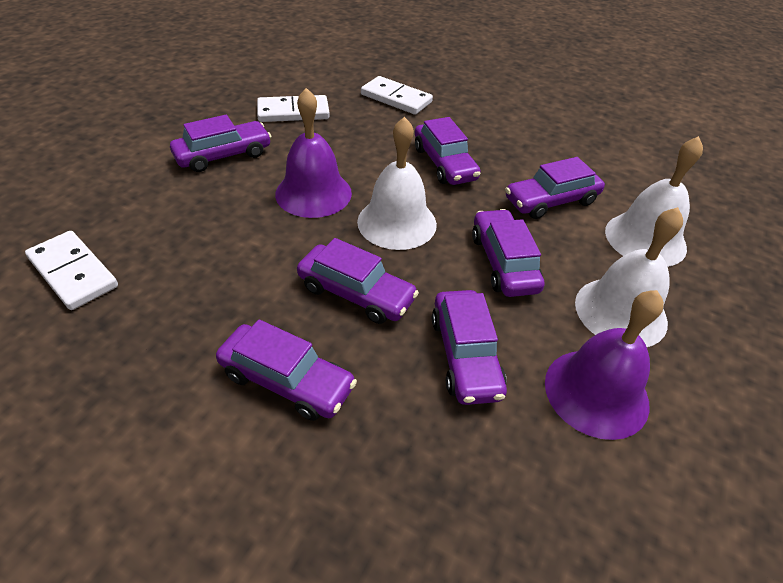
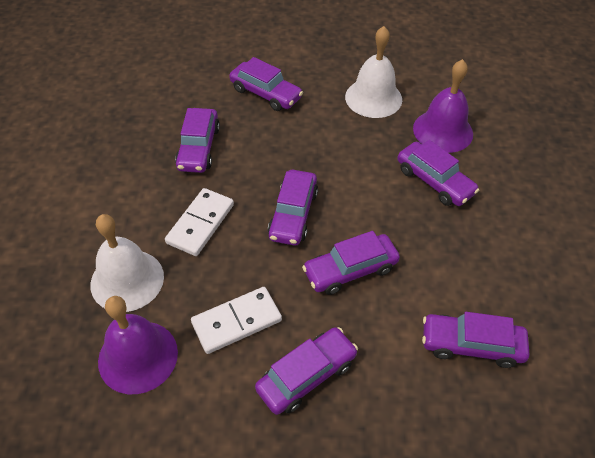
white bell: 3 -> 2
white domino: 3 -> 2

